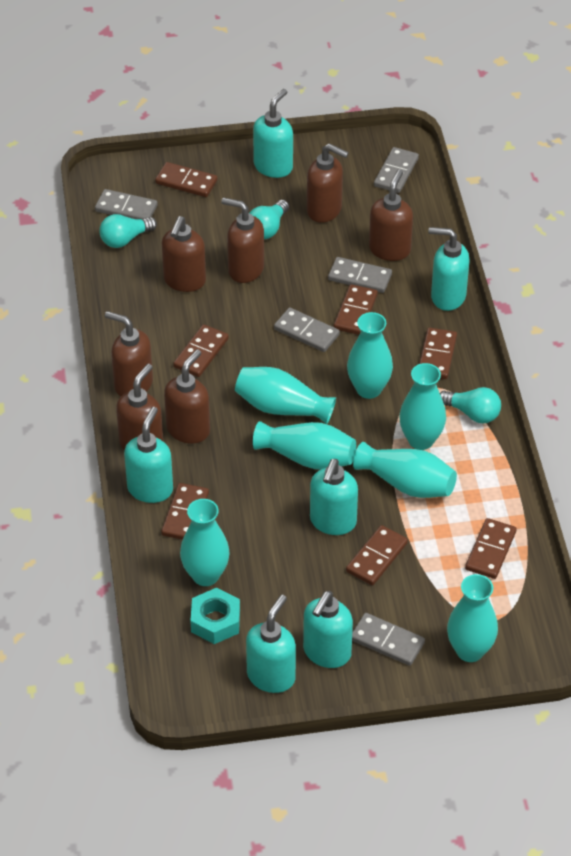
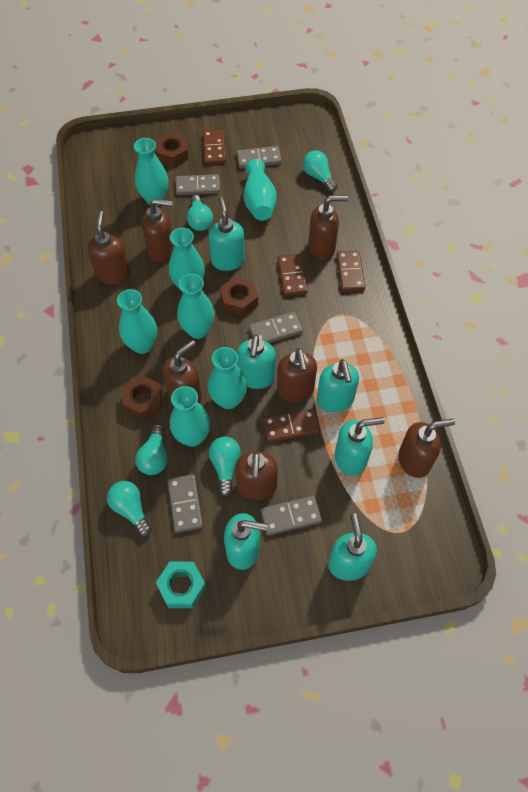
brown domino: 7 -> 4
brown nut: 0 -> 3
turquoise light bulb: 3 -> 5

